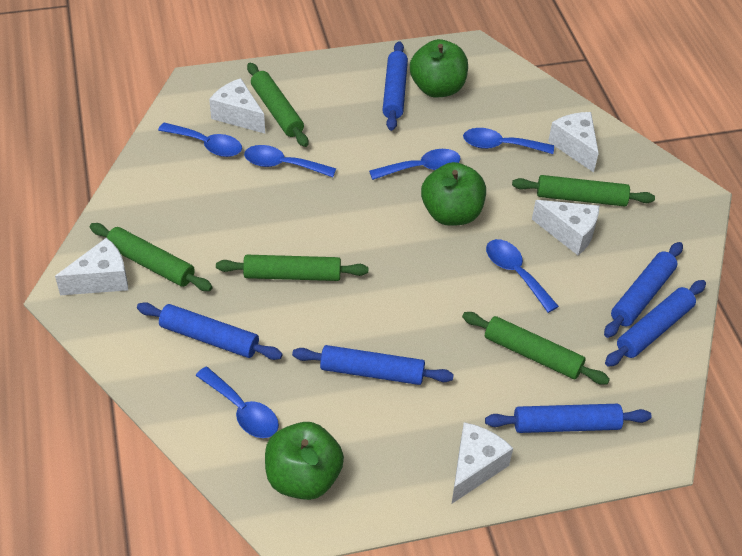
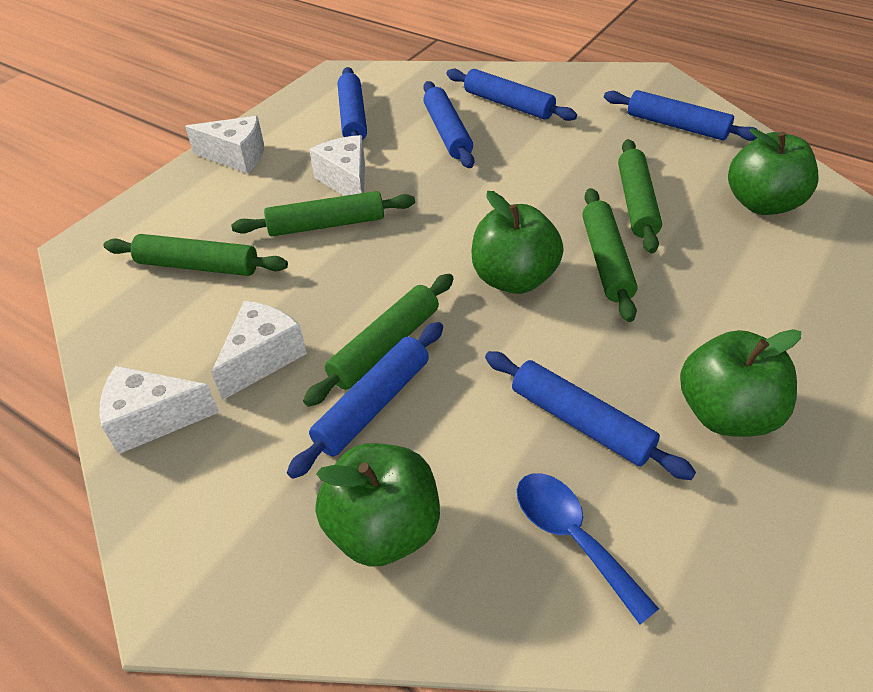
blue spoon: 6 -> 1
green apple: 3 -> 4
white cheese: 5 -> 4

